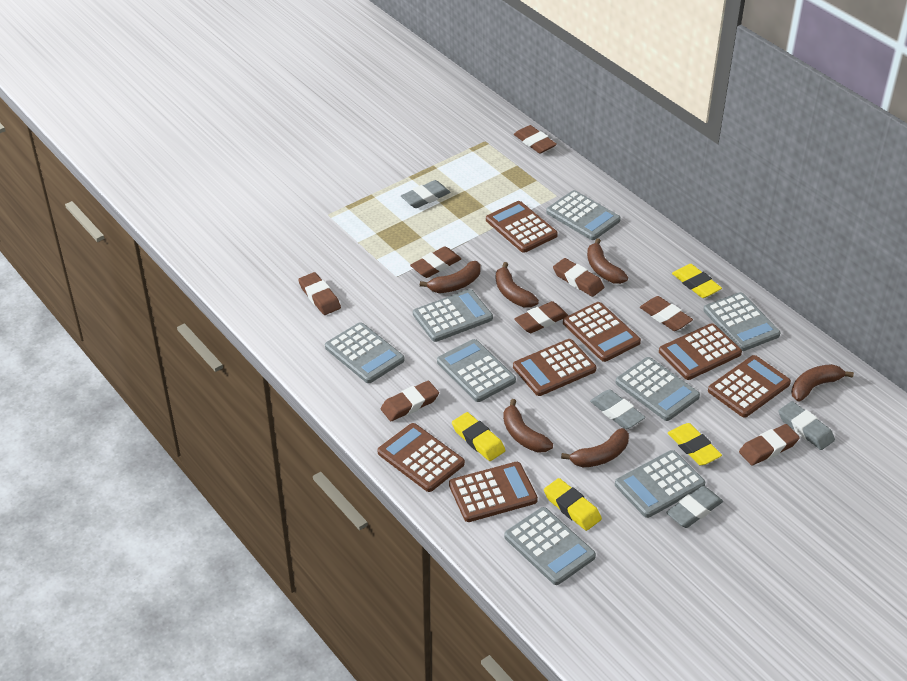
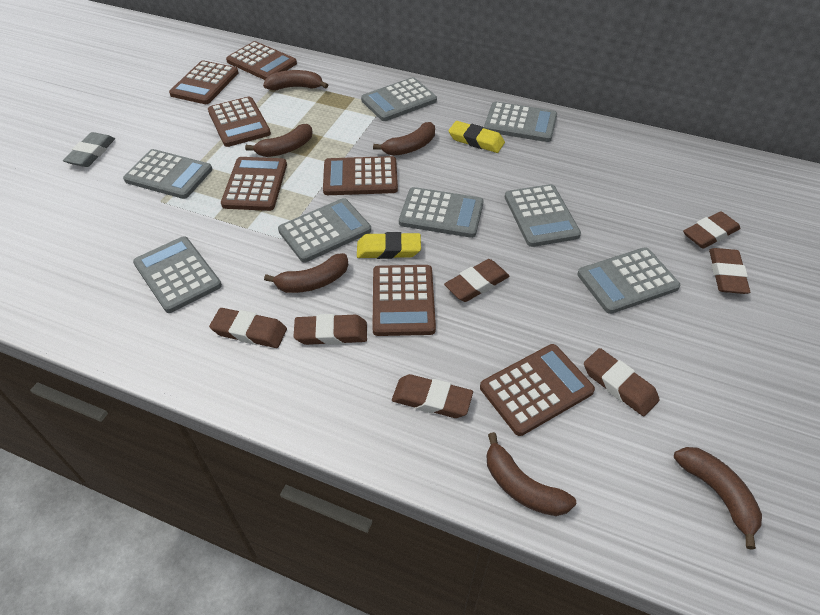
brown eraser: 8 -> 7
grey eraser: 4 -> 1
yellow eraser: 4 -> 2

